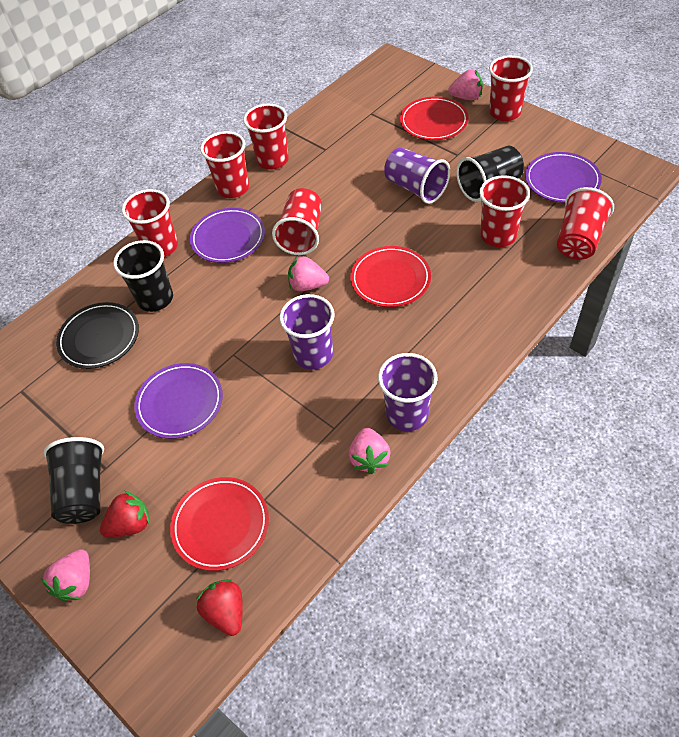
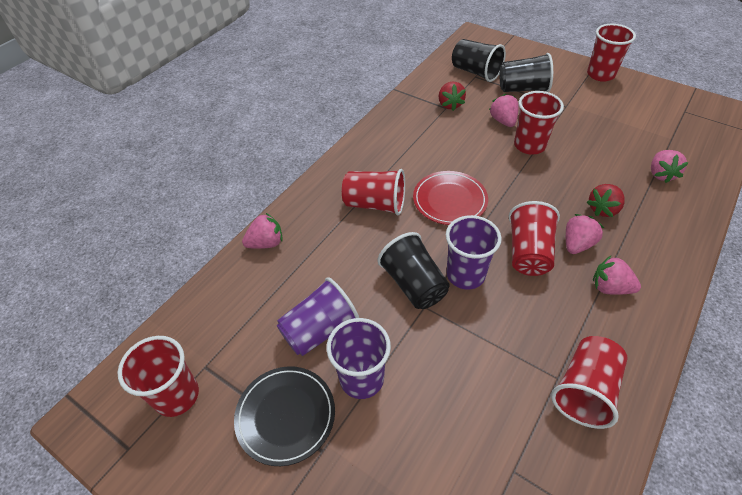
pink strawberry: 4 -> 5
purple plate: 3 -> 0
red cup: 7 -> 6
red plate: 3 -> 1

